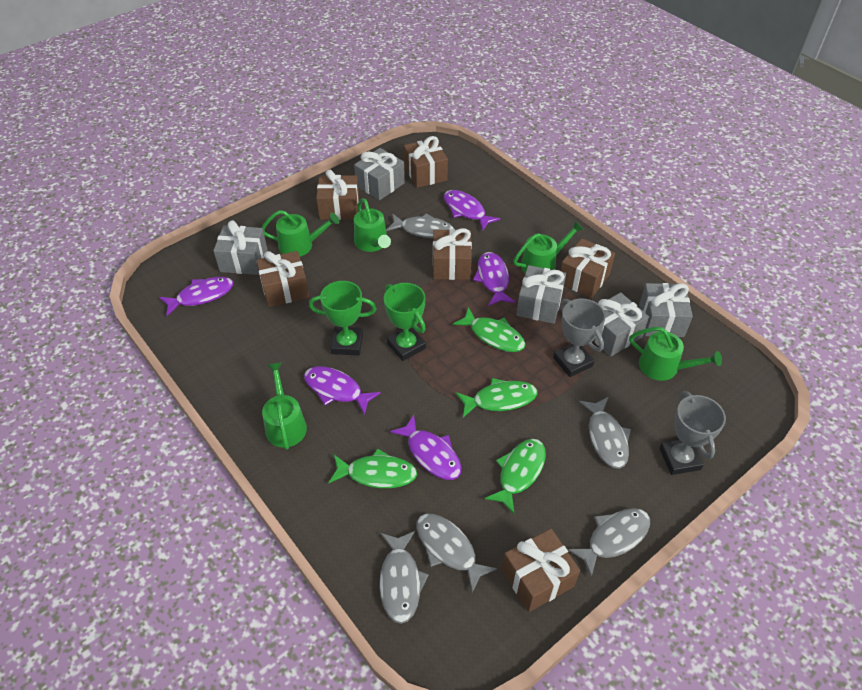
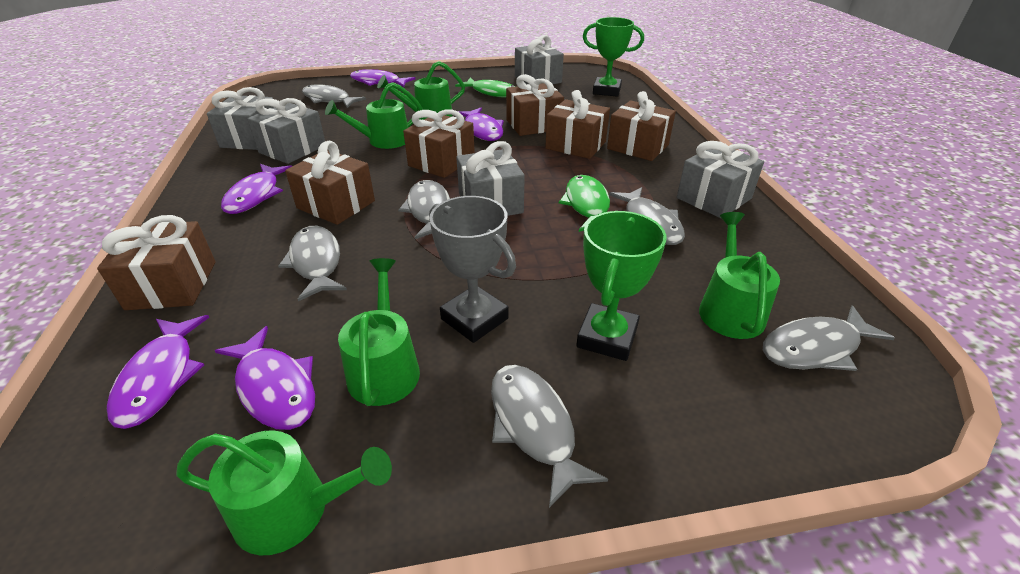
green fish: 4 -> 2
grey fish: 5 -> 6
grey trophy: 2 -> 1

